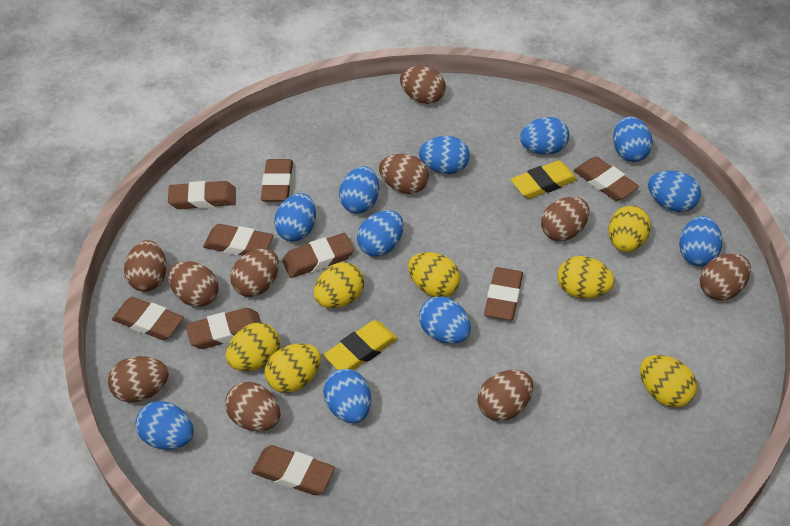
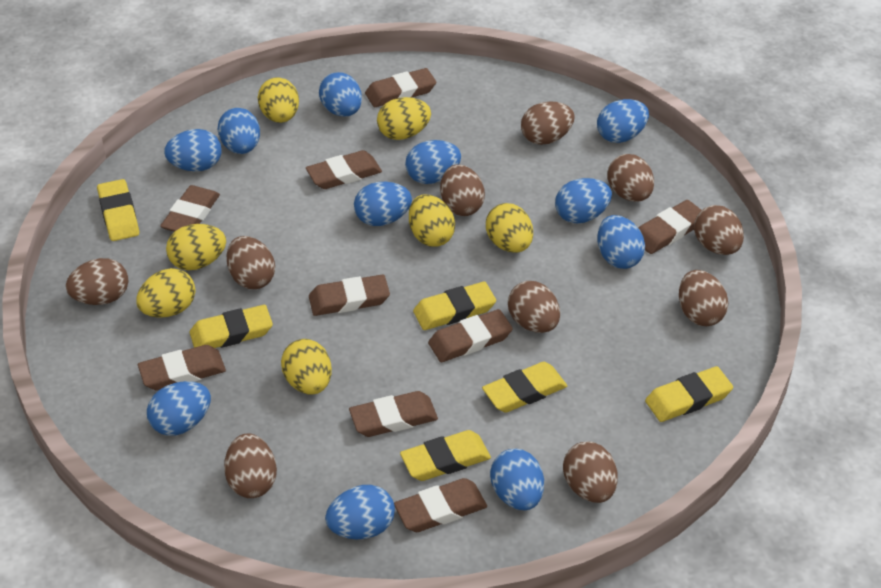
yellow eraser: 2 -> 6

